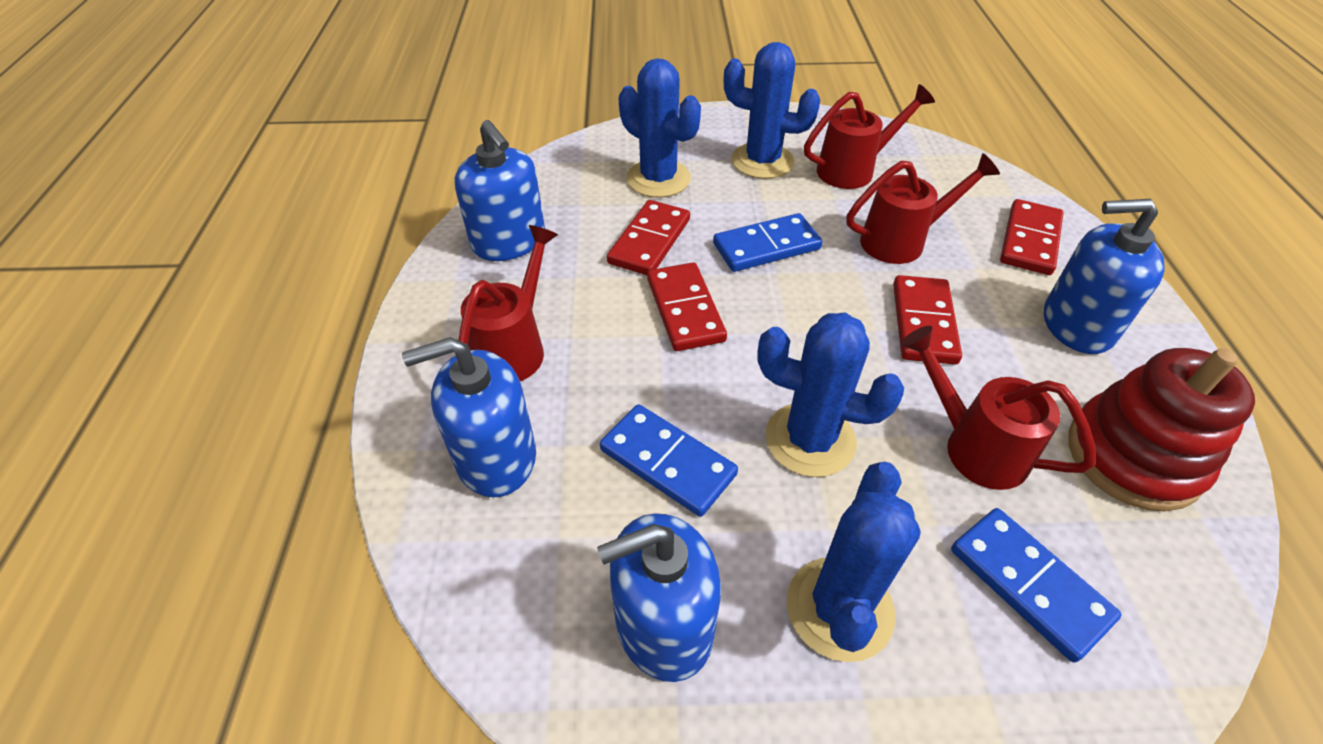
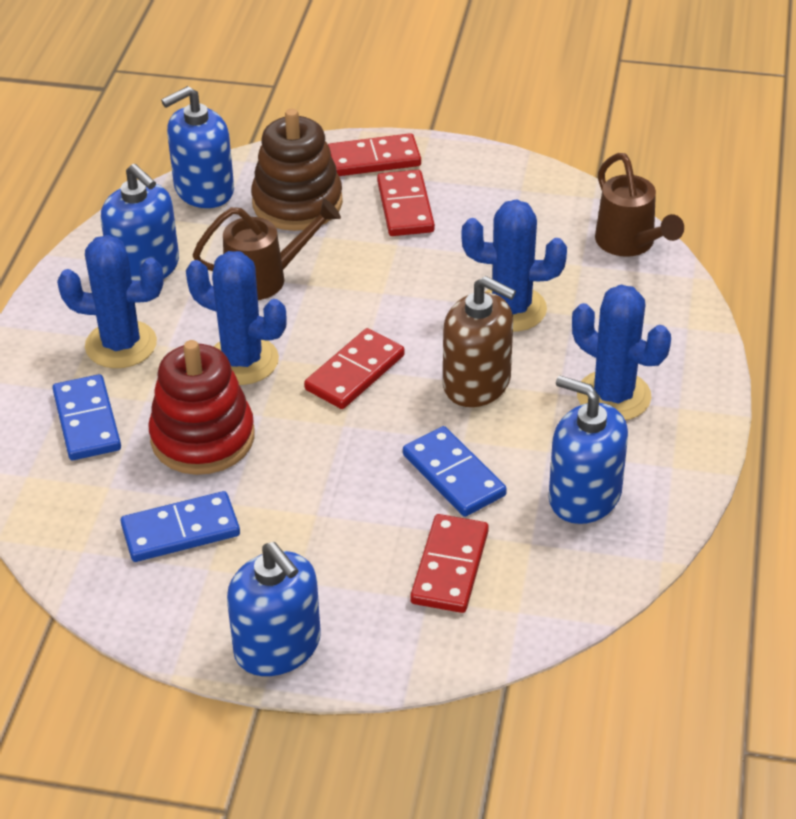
brown soap dispenser: 0 -> 1
brown stacking toy: 0 -> 1
brown watering can: 0 -> 2
red watering can: 4 -> 0

